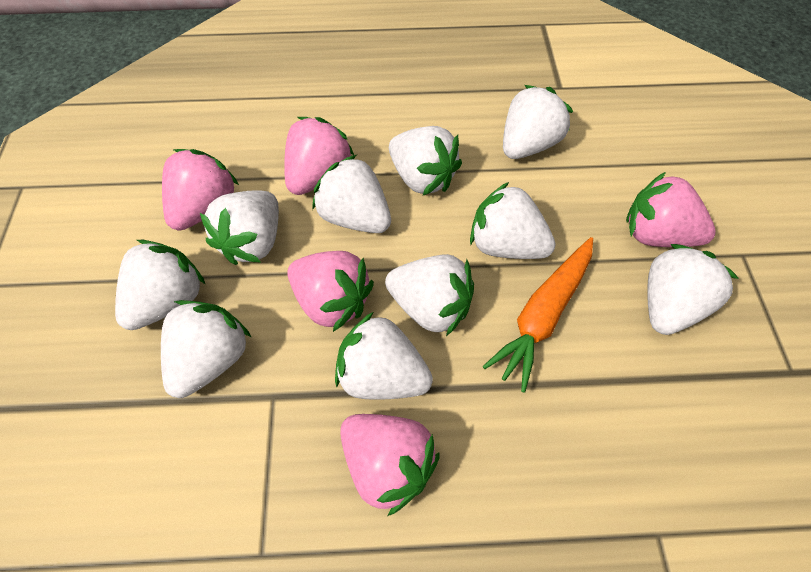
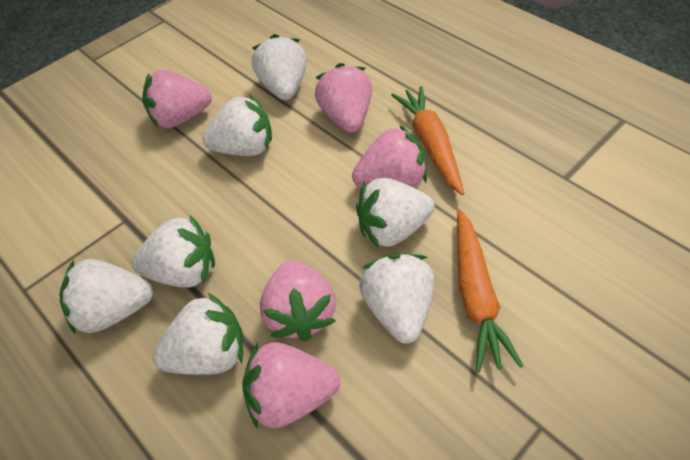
orange carrot: 1 -> 2
white strawberry: 10 -> 7

